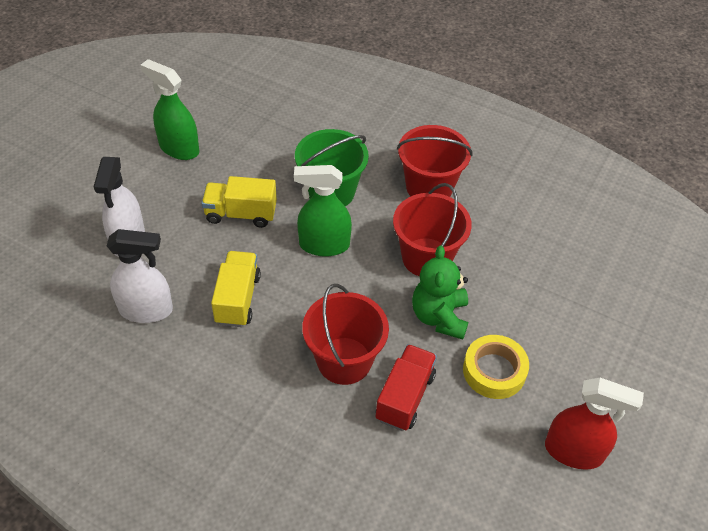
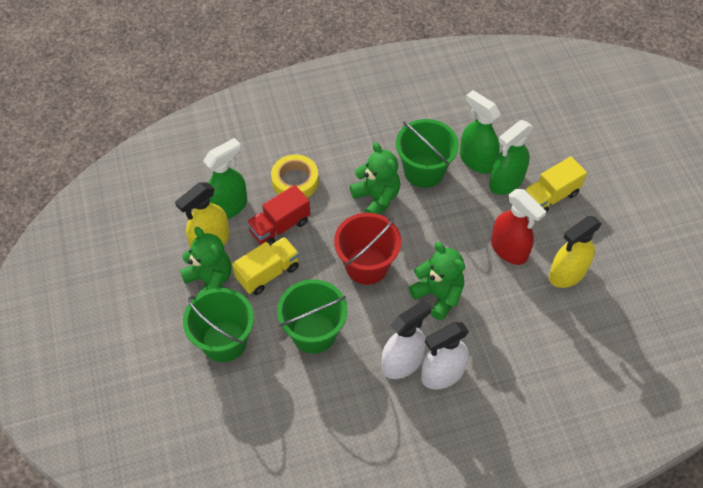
green bucket: 1 -> 3
green spray bottle: 2 -> 3
green teddy bear: 1 -> 3
red bucket: 3 -> 1
yellow spray bottle: 0 -> 2

